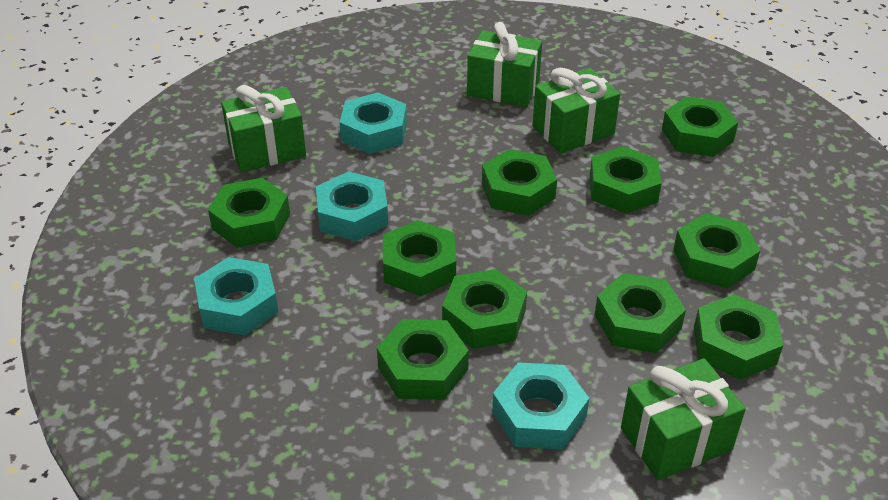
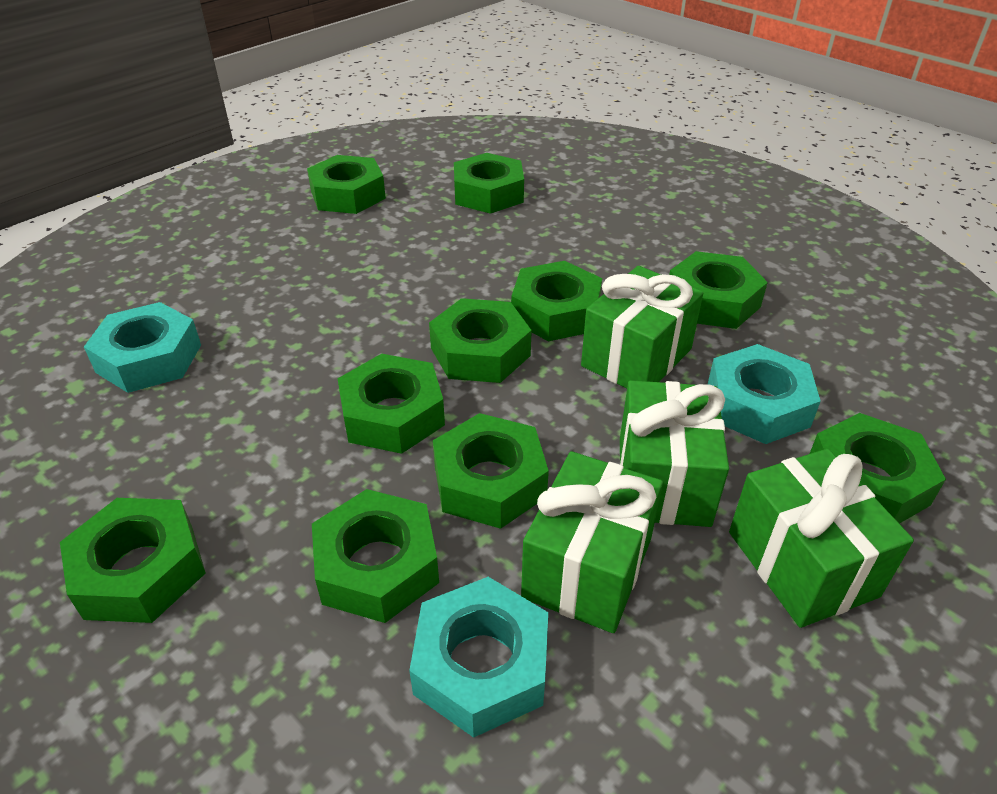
turquoise nut: 4 -> 3

